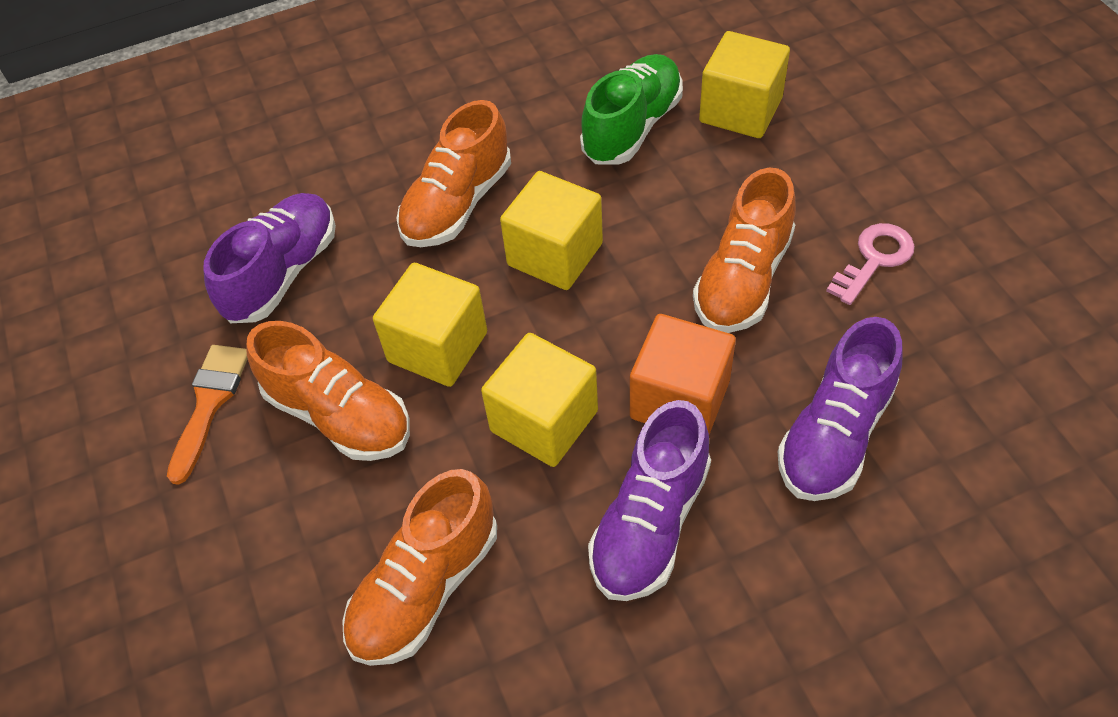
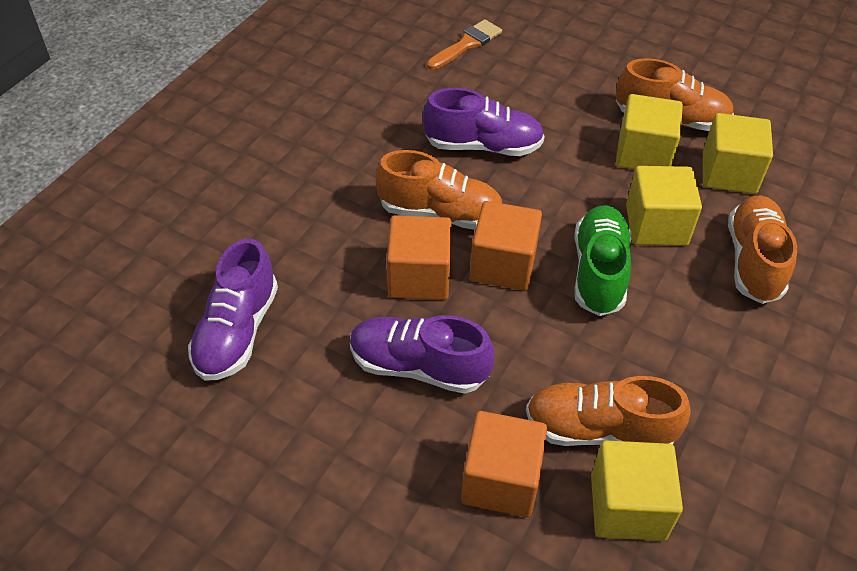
orange cube: 1 -> 3
pink key: 1 -> 0

